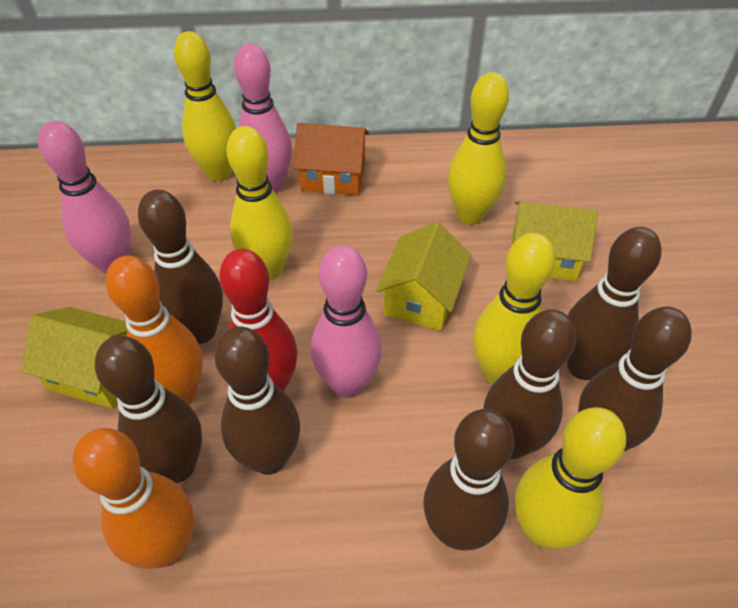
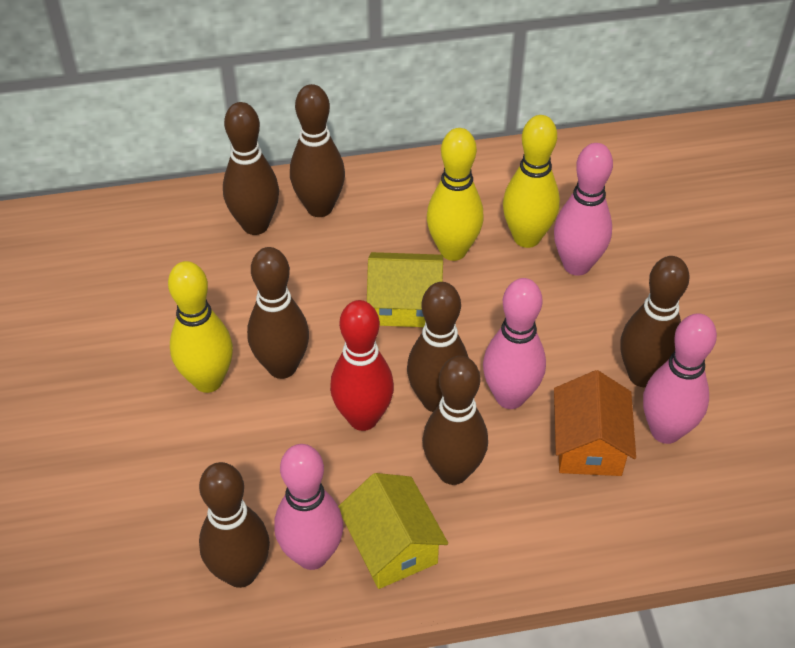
orange bowling pin: 2 -> 0
pink bowling pin: 3 -> 4
yellow bowling pin: 5 -> 3
yellow house: 3 -> 2

